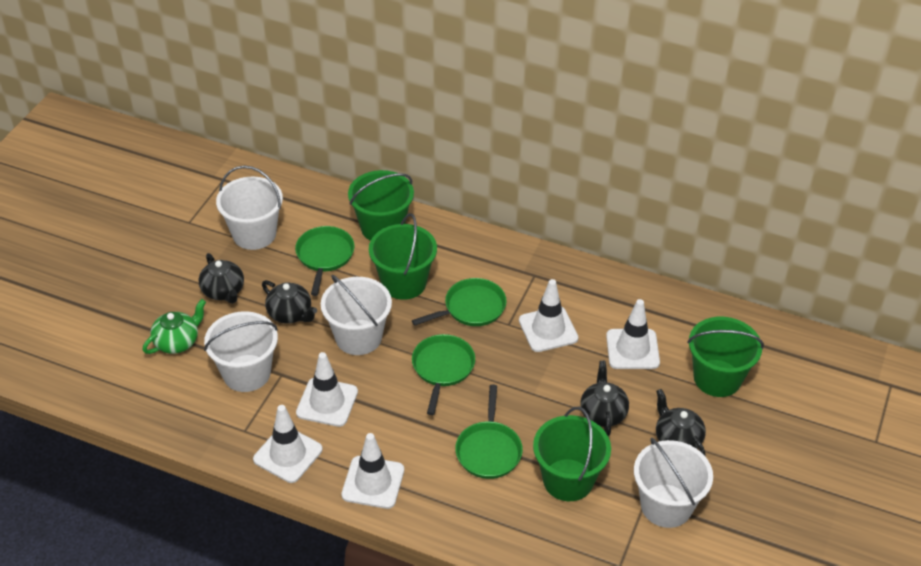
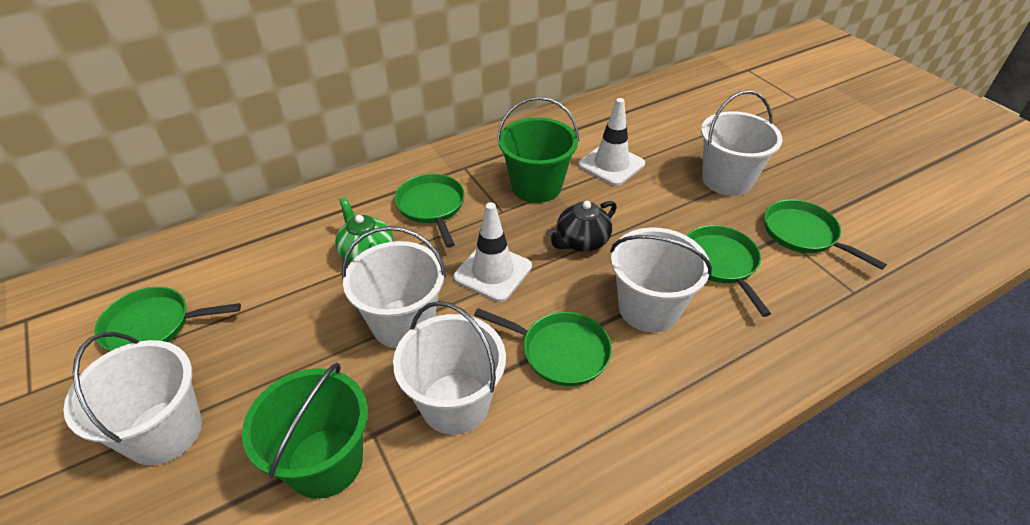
black teapot: 4 -> 1
green bucket: 4 -> 2
green pan: 4 -> 5
white bucket: 4 -> 5
white traffic cone: 5 -> 2

